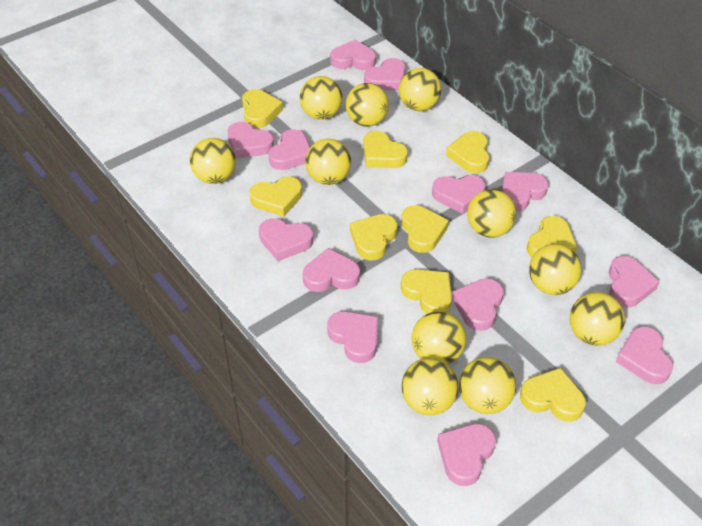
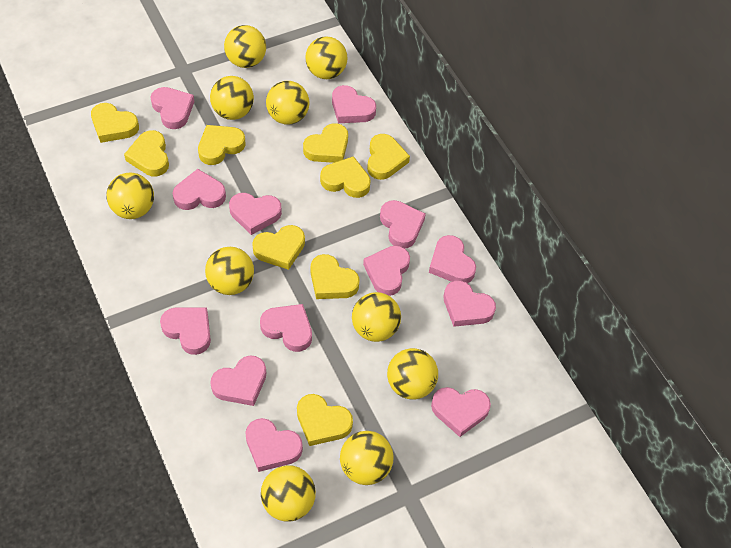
yellow ball: 11 -> 10

